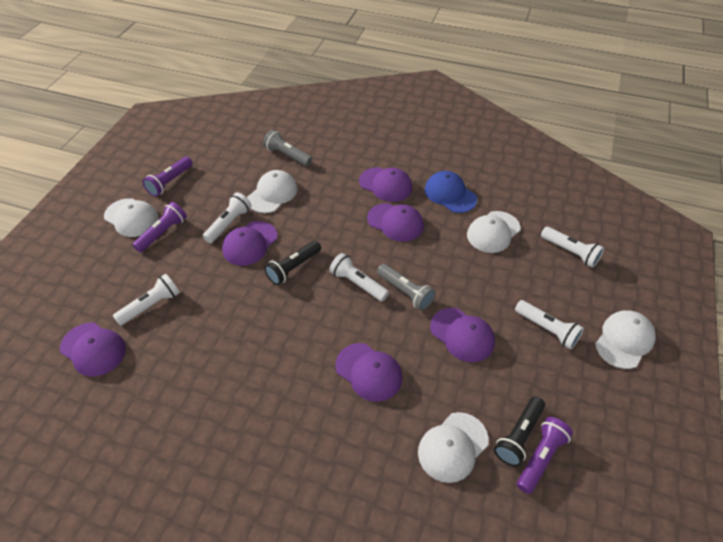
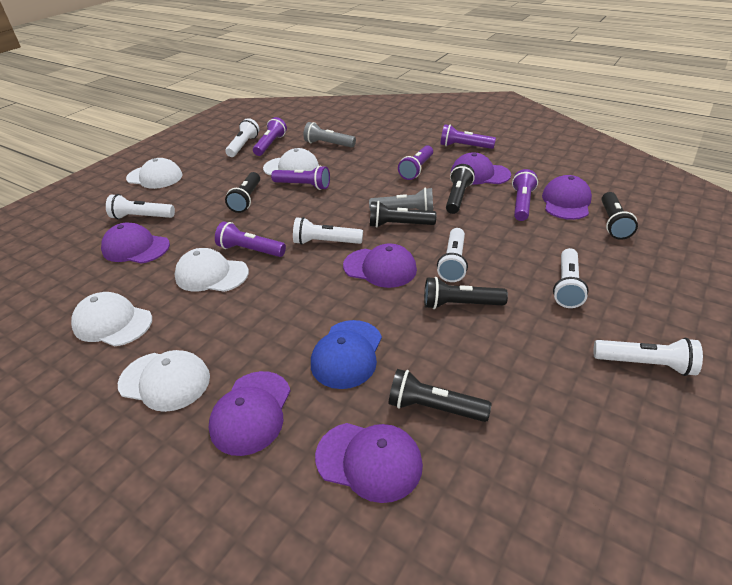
black flashlight: 2 -> 6
purple flashlight: 3 -> 6
white flashlight: 5 -> 6

